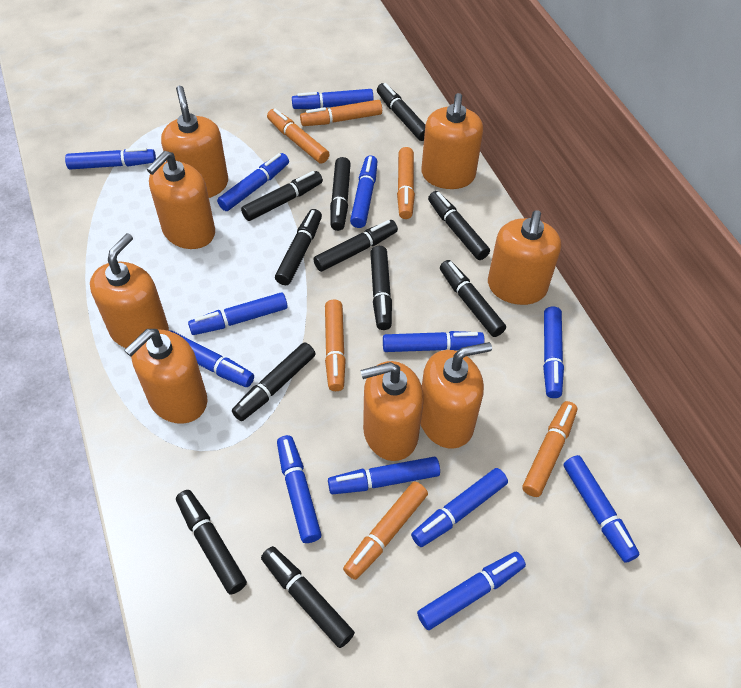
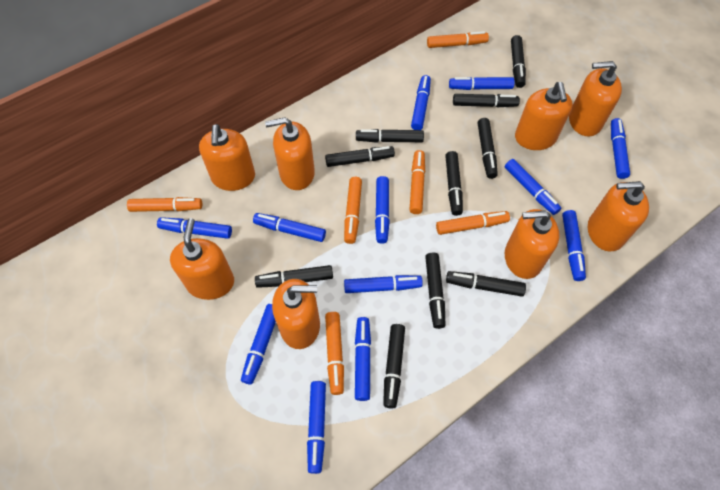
black marker: 11 -> 10
blue marker: 13 -> 12

